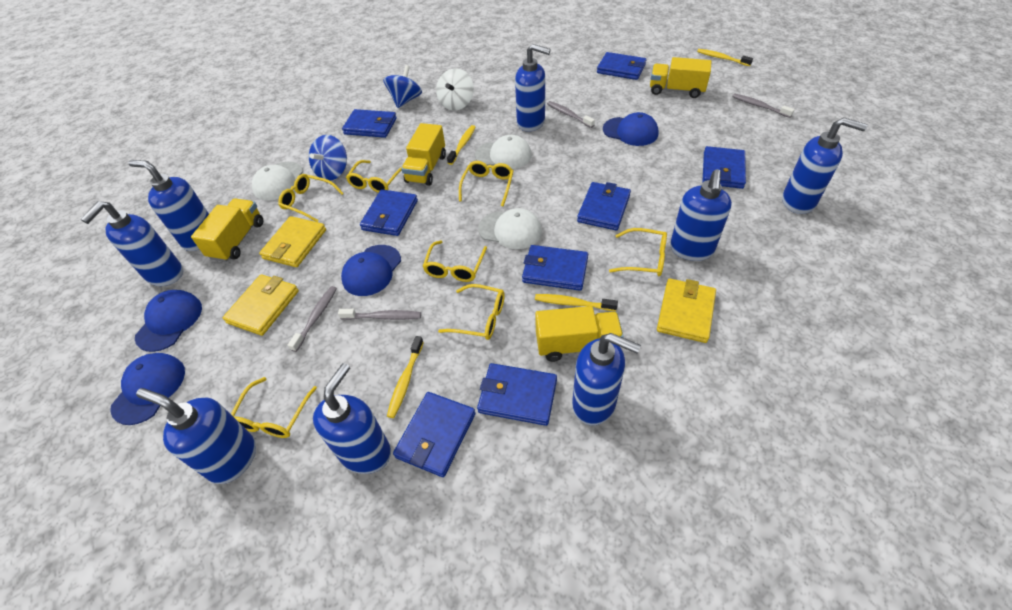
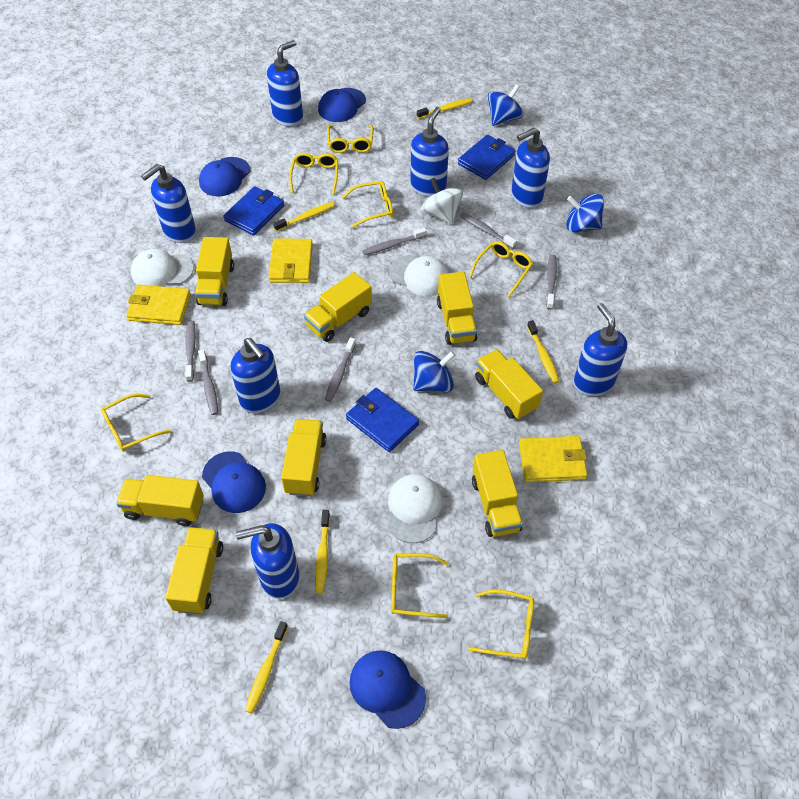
blue soap dispenser: 8 -> 7
blue spinning top: 2 -> 3
blue wallet: 8 -> 3
grey toothbrush: 4 -> 6
yellow toothbrush: 4 -> 5
yellow truck: 4 -> 8

